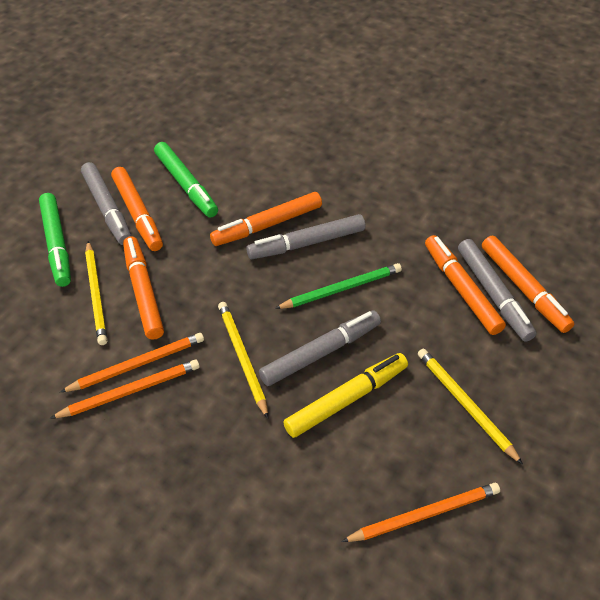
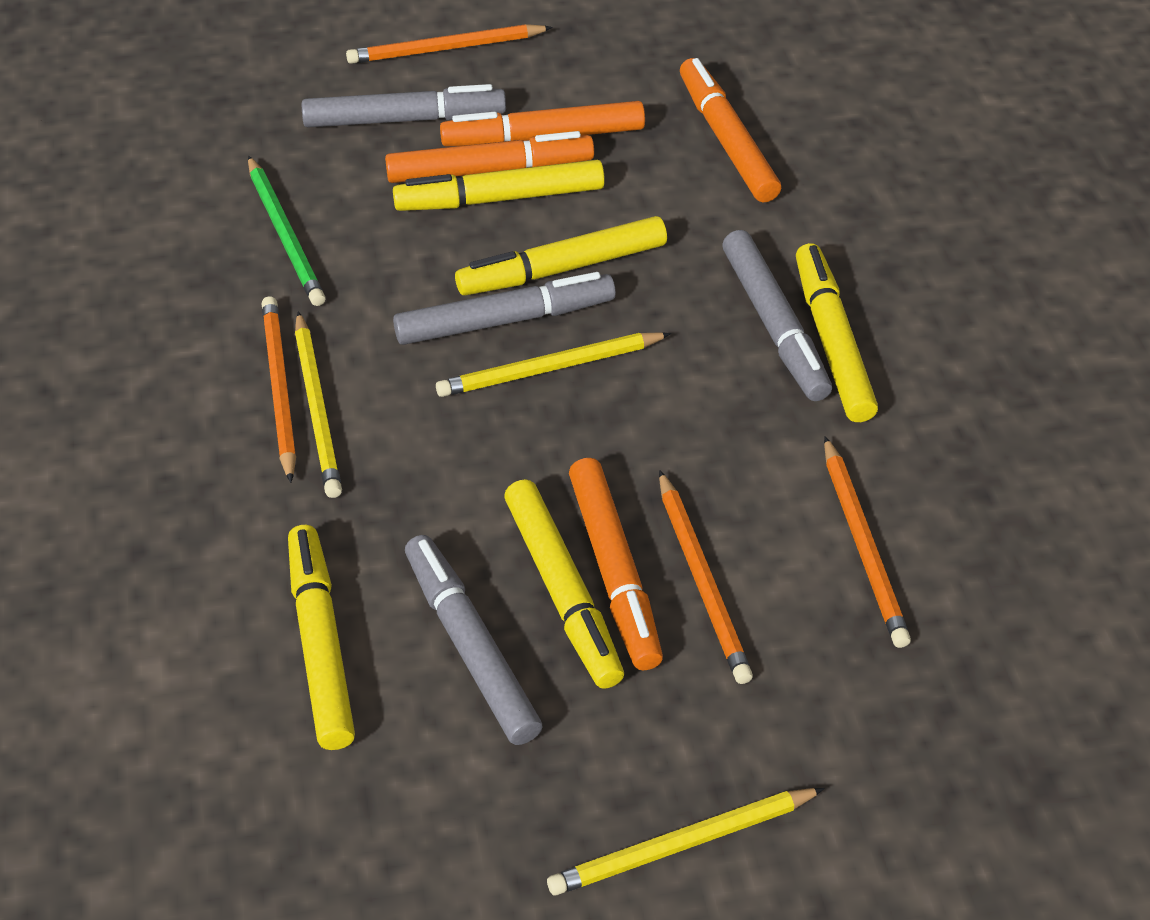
green marker: 2 -> 0
orange marker: 5 -> 4
orange pencil: 3 -> 4
yellow marker: 1 -> 5

